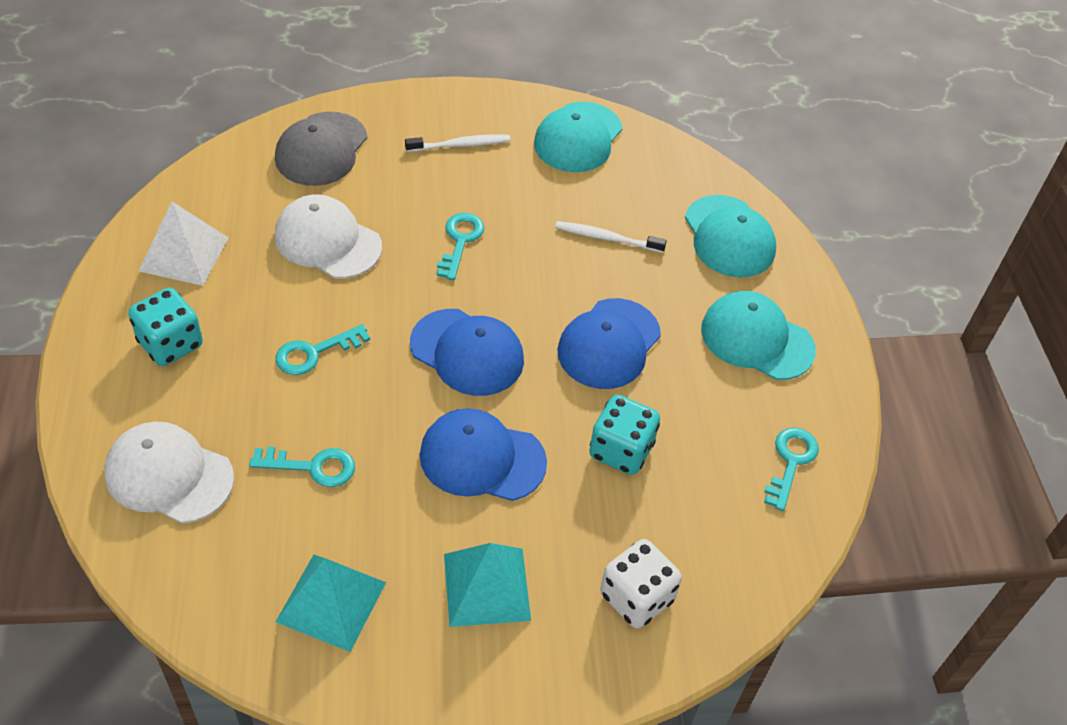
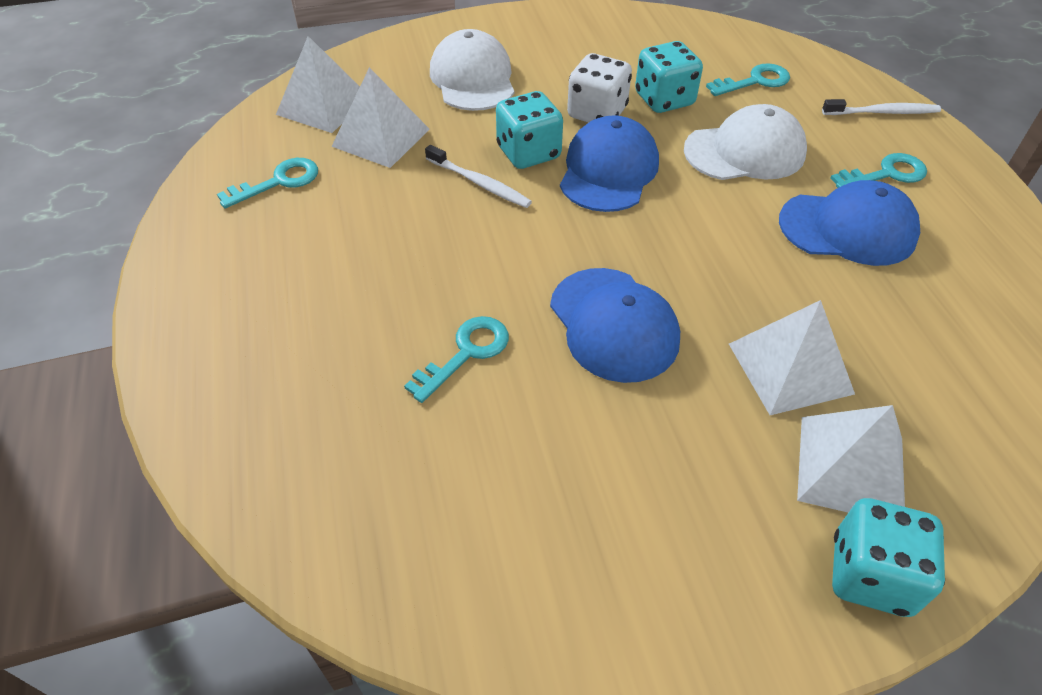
grey cap: 1 -> 0
turquoise cap: 3 -> 0
turquoise dice: 2 -> 3
turquoise pyramid: 2 -> 0
white pyramid: 1 -> 4

